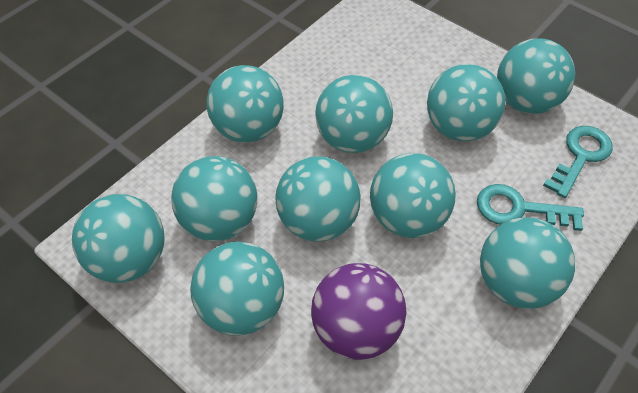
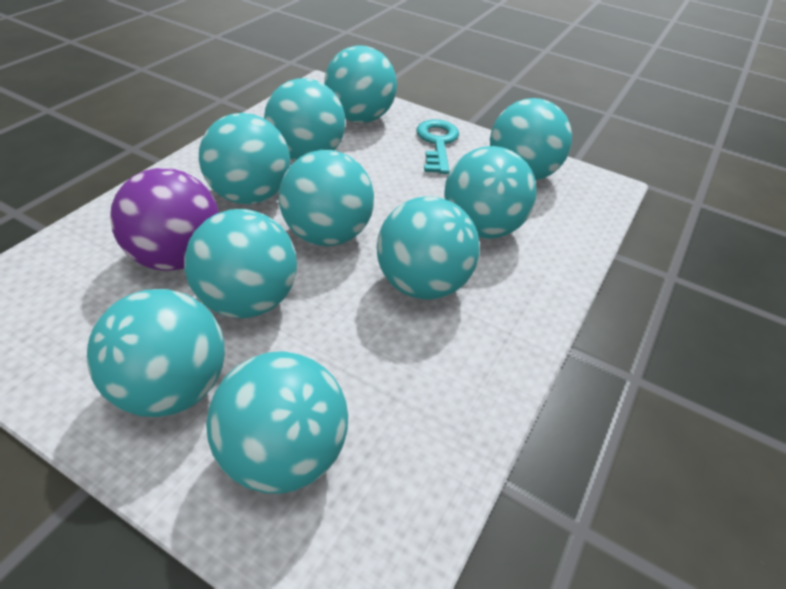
turquoise key: 2 -> 1

